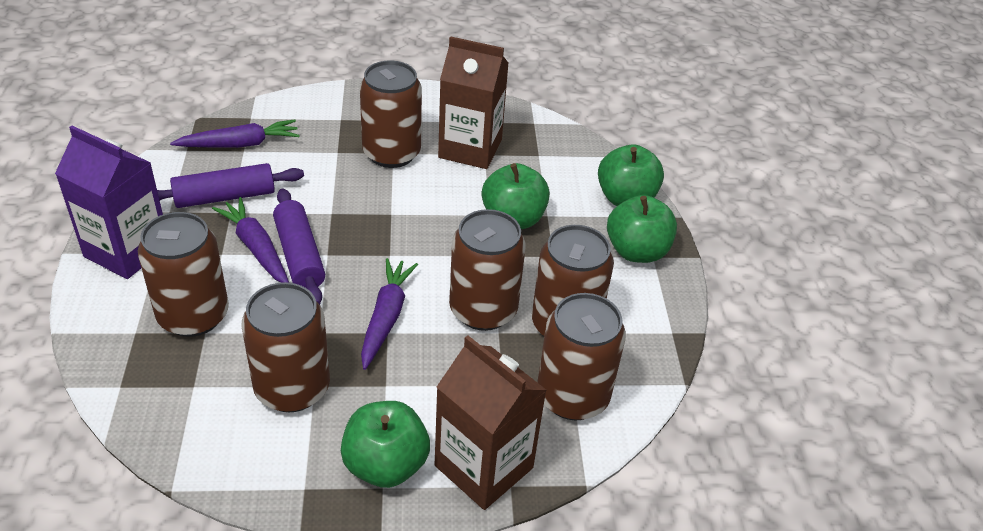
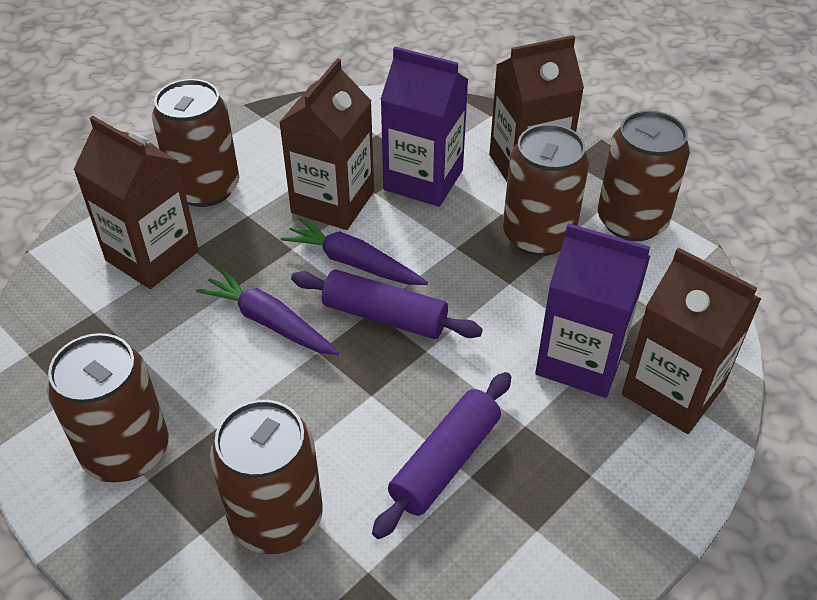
brown can: 6 -> 5
brown carton: 2 -> 4
green apple: 4 -> 0
purple carrot: 3 -> 2
purple carton: 1 -> 2

